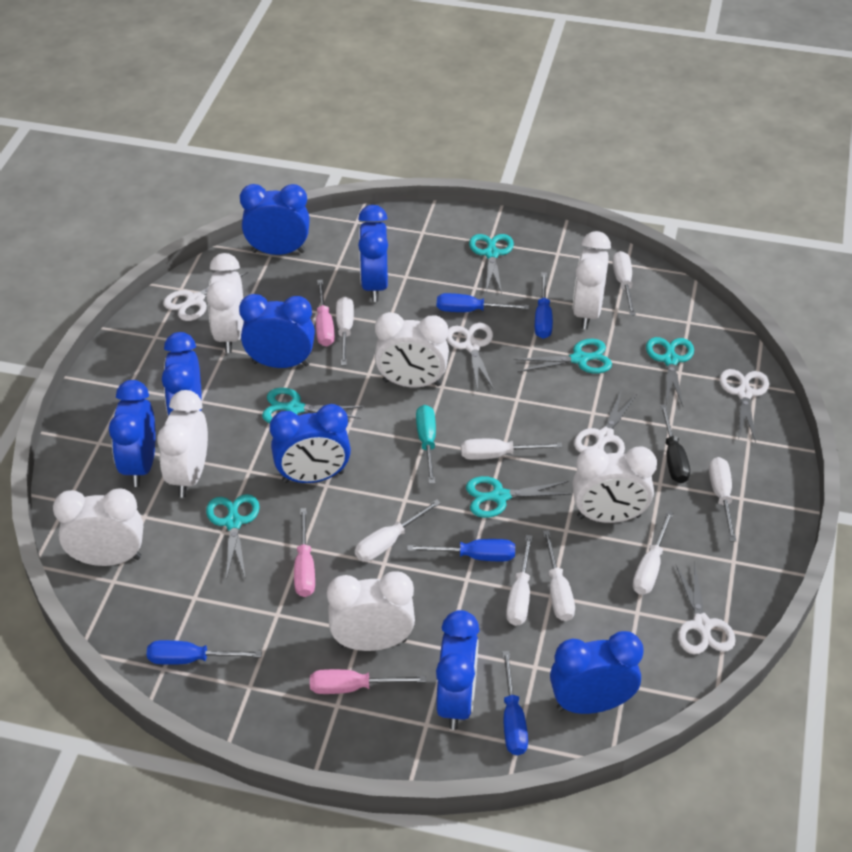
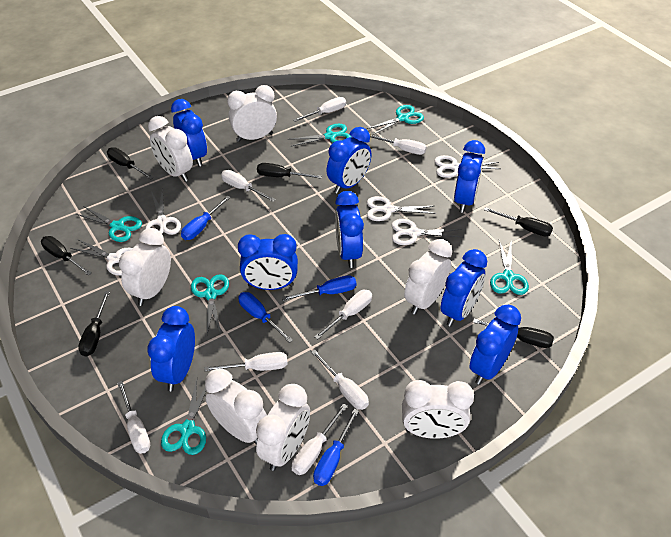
black screwdriver: 1 -> 6
blue screwdriver: 5 -> 4
pink screwdriver: 3 -> 0
turquoise screwdriver: 1 -> 0

